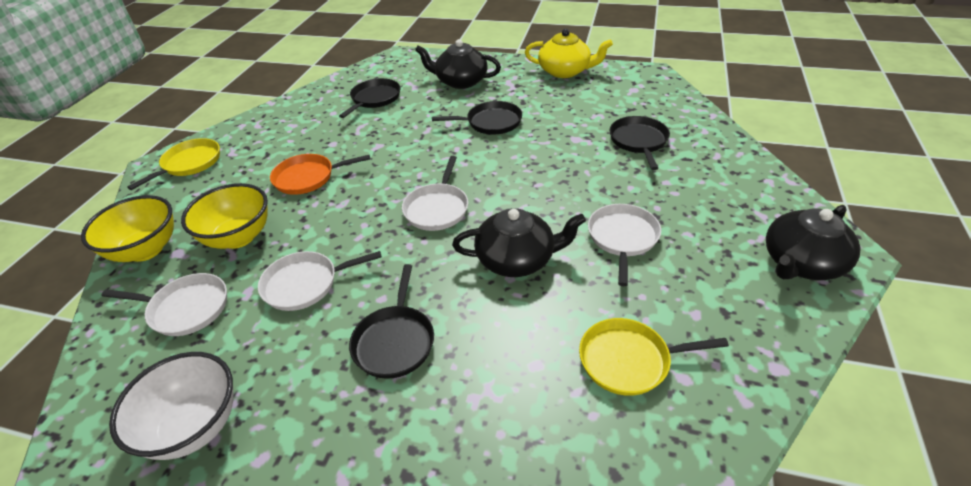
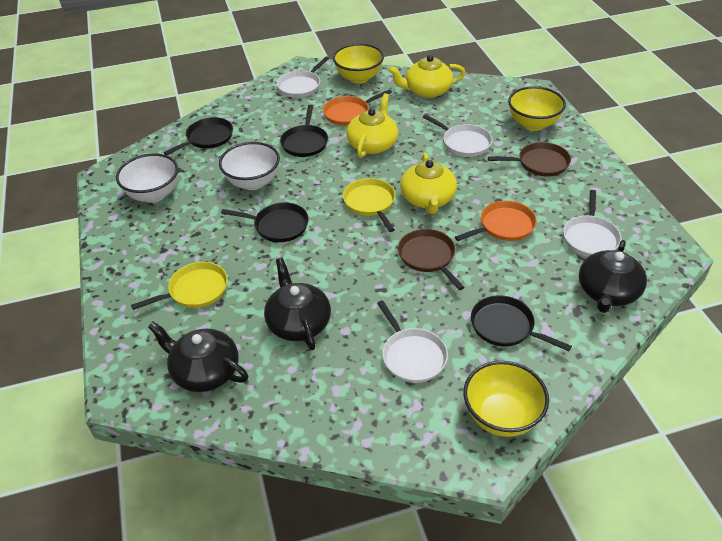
brown pan: 0 -> 2
orange pan: 1 -> 2
white bowl: 1 -> 2
yellow bowl: 2 -> 3
yellow teapot: 1 -> 3

